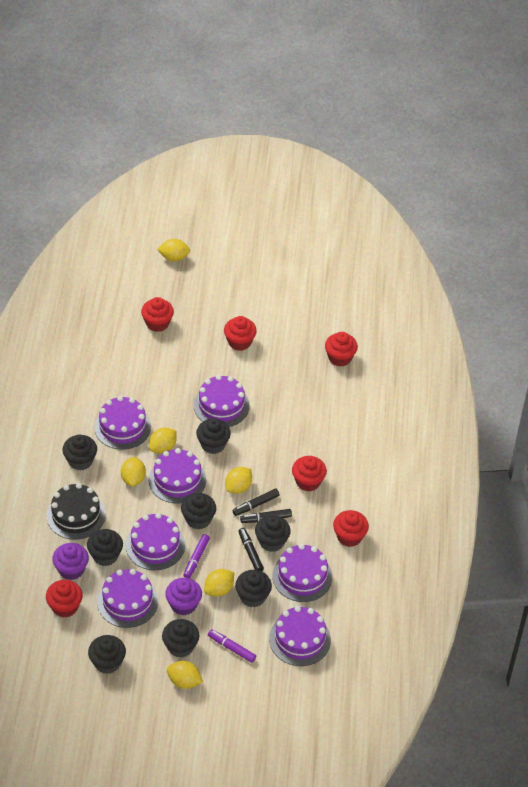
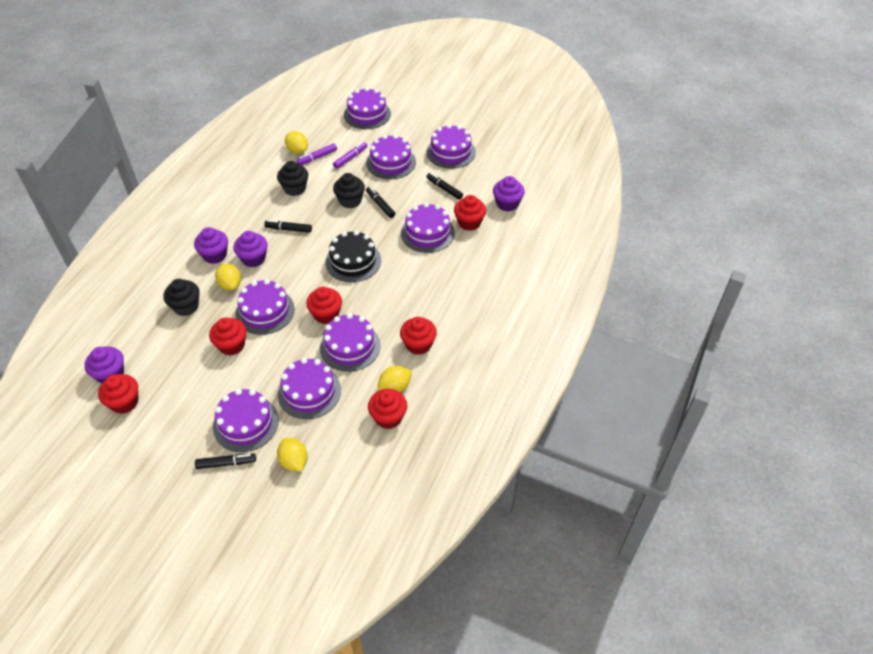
black cupcake: 8 -> 3
black marker: 3 -> 4
purple cake: 7 -> 8
purple cupcake: 2 -> 4
yellow lemon: 6 -> 4

